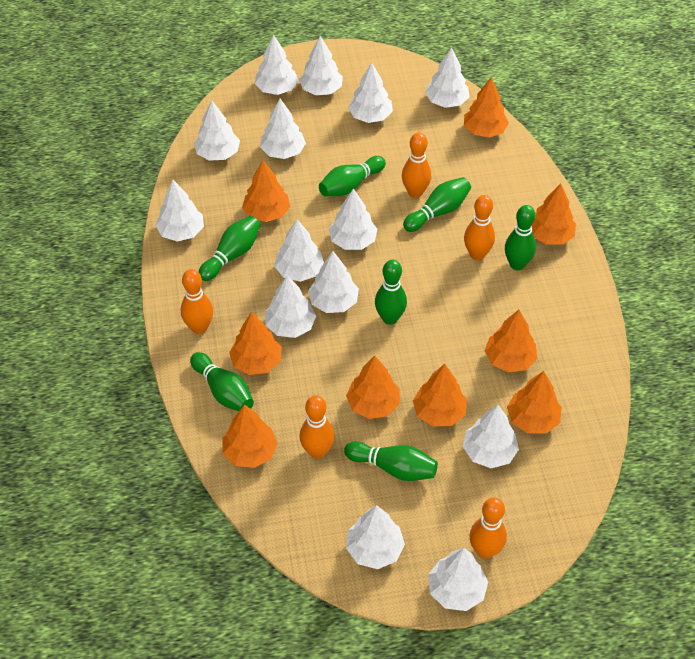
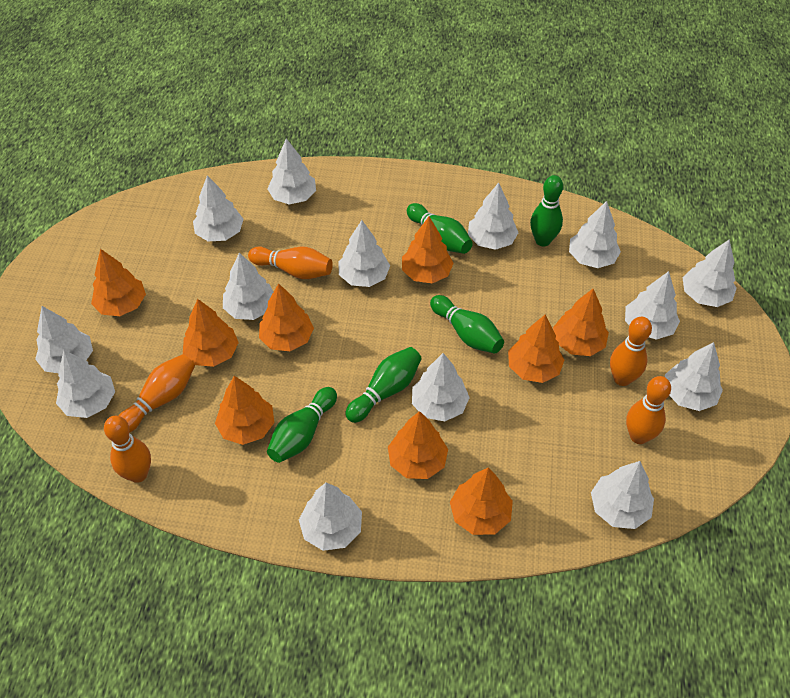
green bowling pin: 7 -> 5

